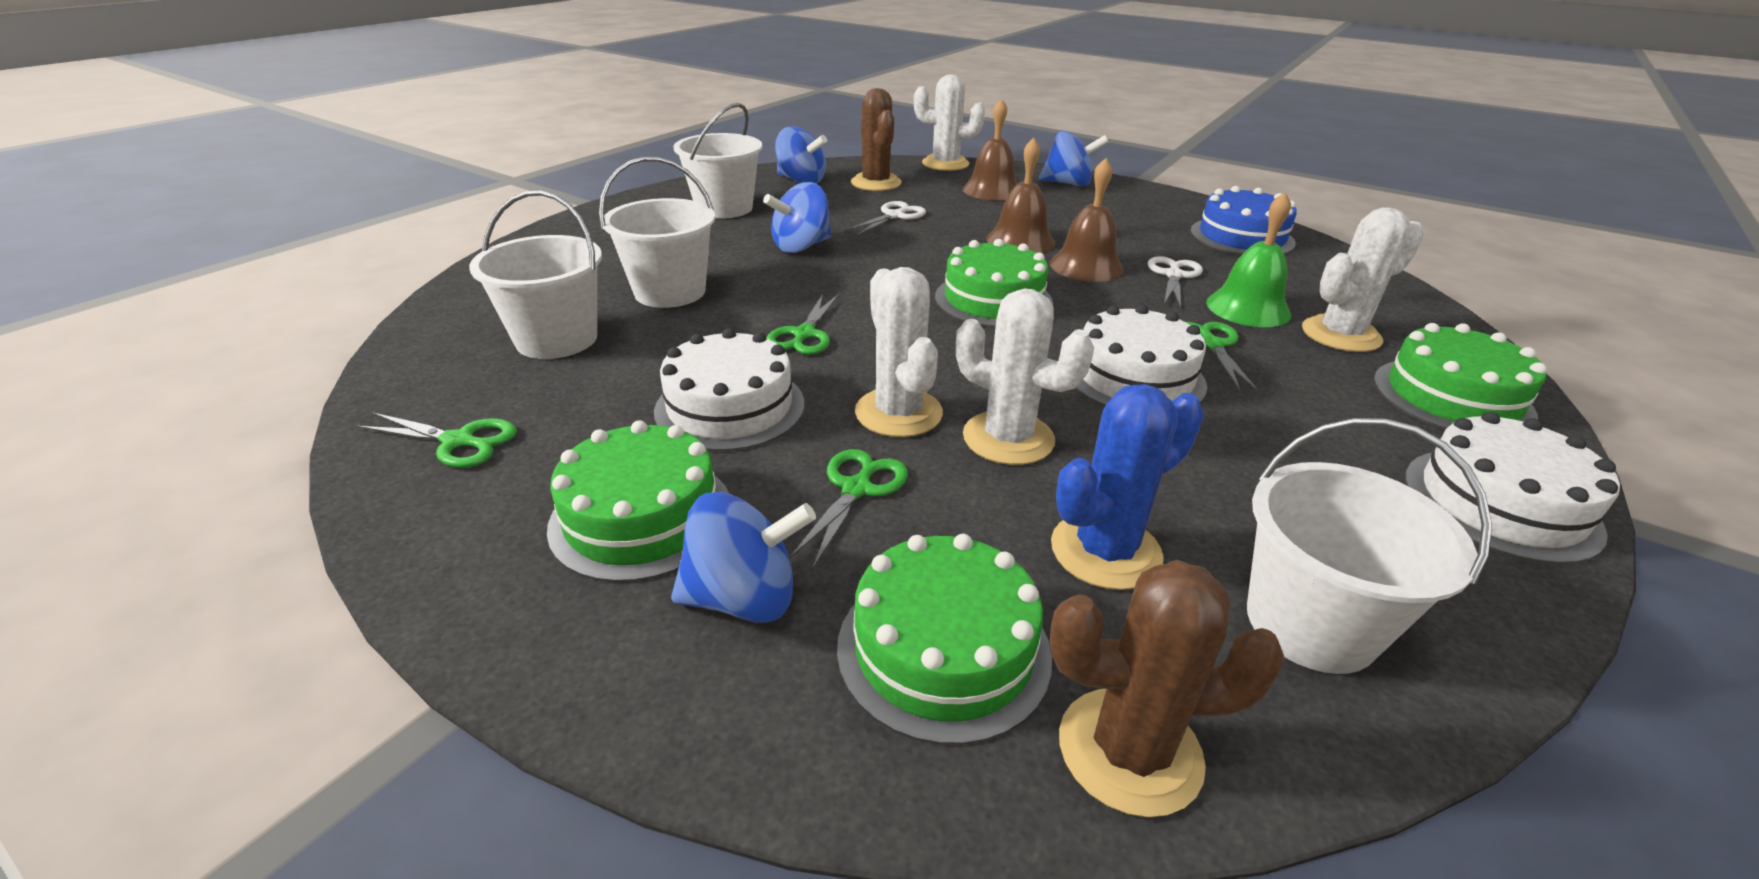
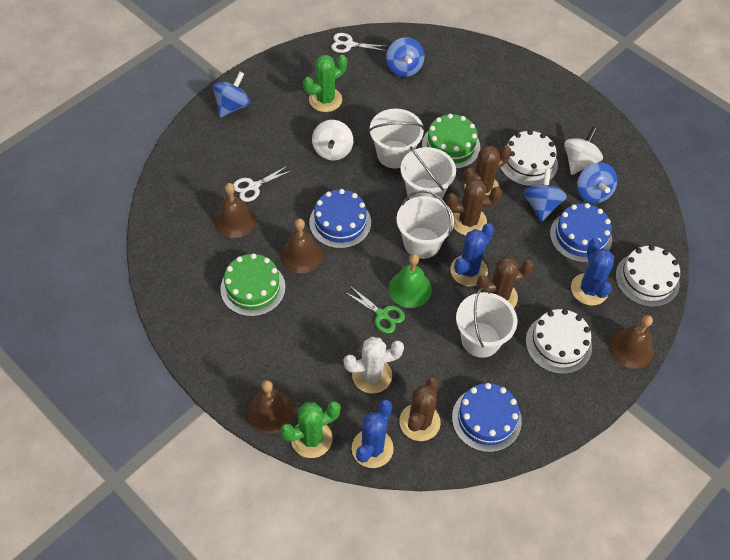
blue cactus: 1 -> 3
blue cake: 1 -> 3
brown bell: 3 -> 4
brown cactus: 2 -> 4
green cactus: 0 -> 2
green cake: 4 -> 2
green scissors: 4 -> 1
white cactus: 4 -> 1
white spinning top: 0 -> 2

